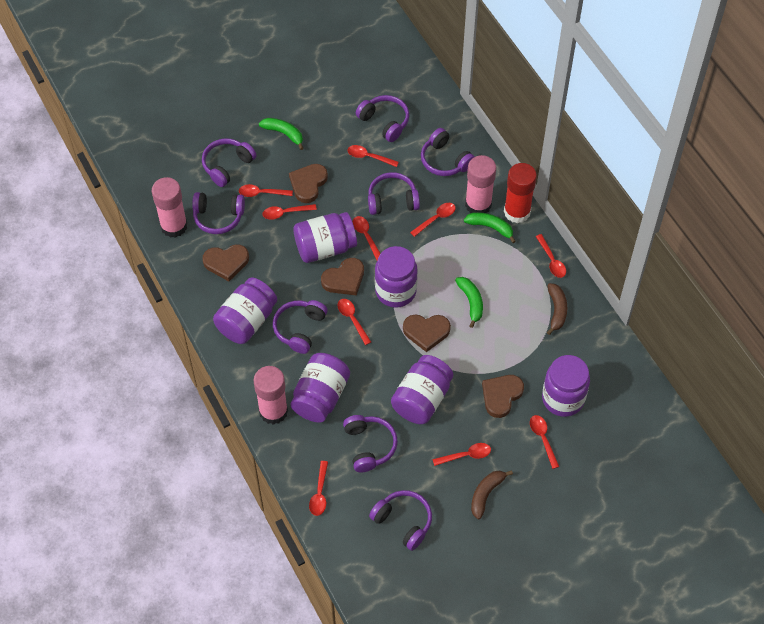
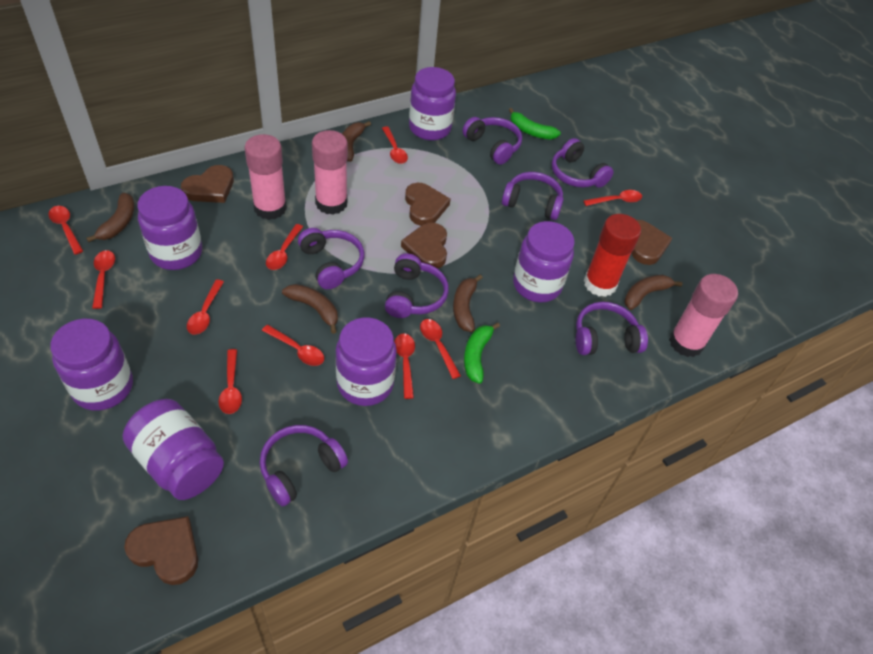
brown banana: 2 -> 5
green banana: 3 -> 2
purple headphones: 8 -> 7

